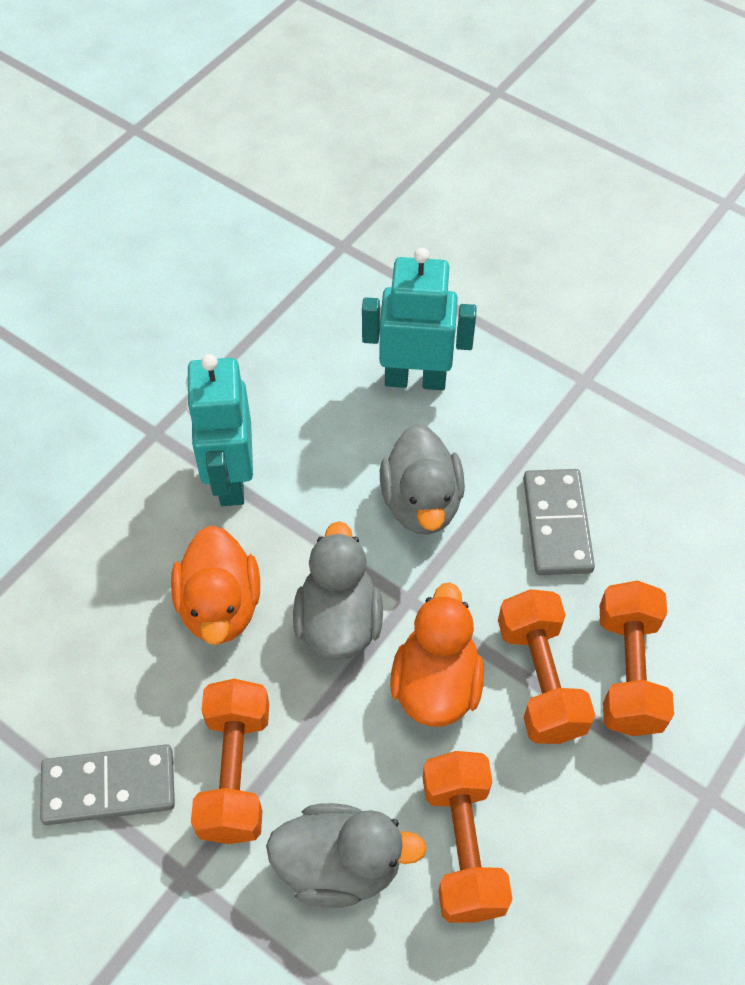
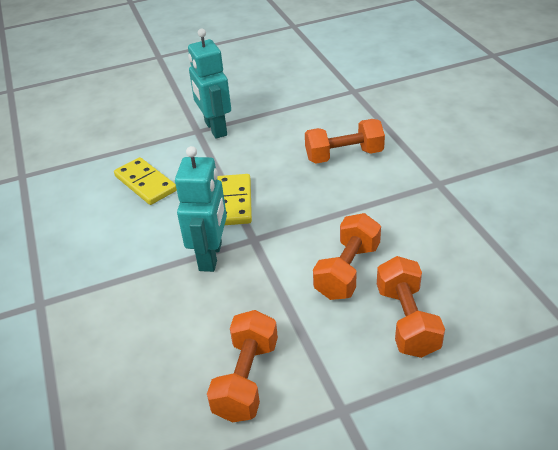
grey domino: 2 -> 0
grey duck: 3 -> 0
orange duck: 2 -> 0
yellow domino: 0 -> 2

